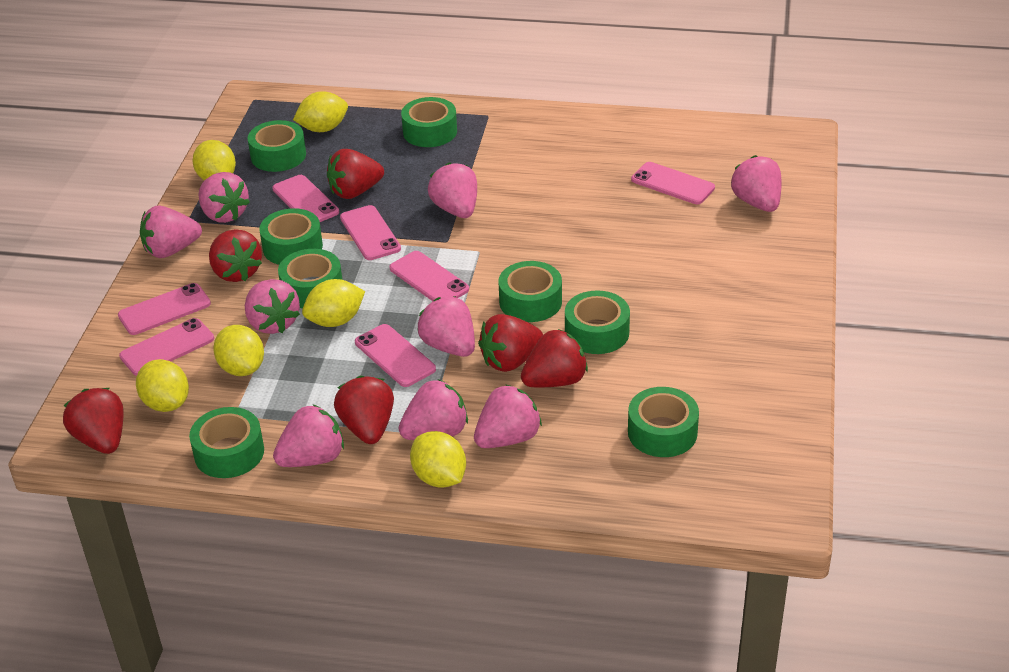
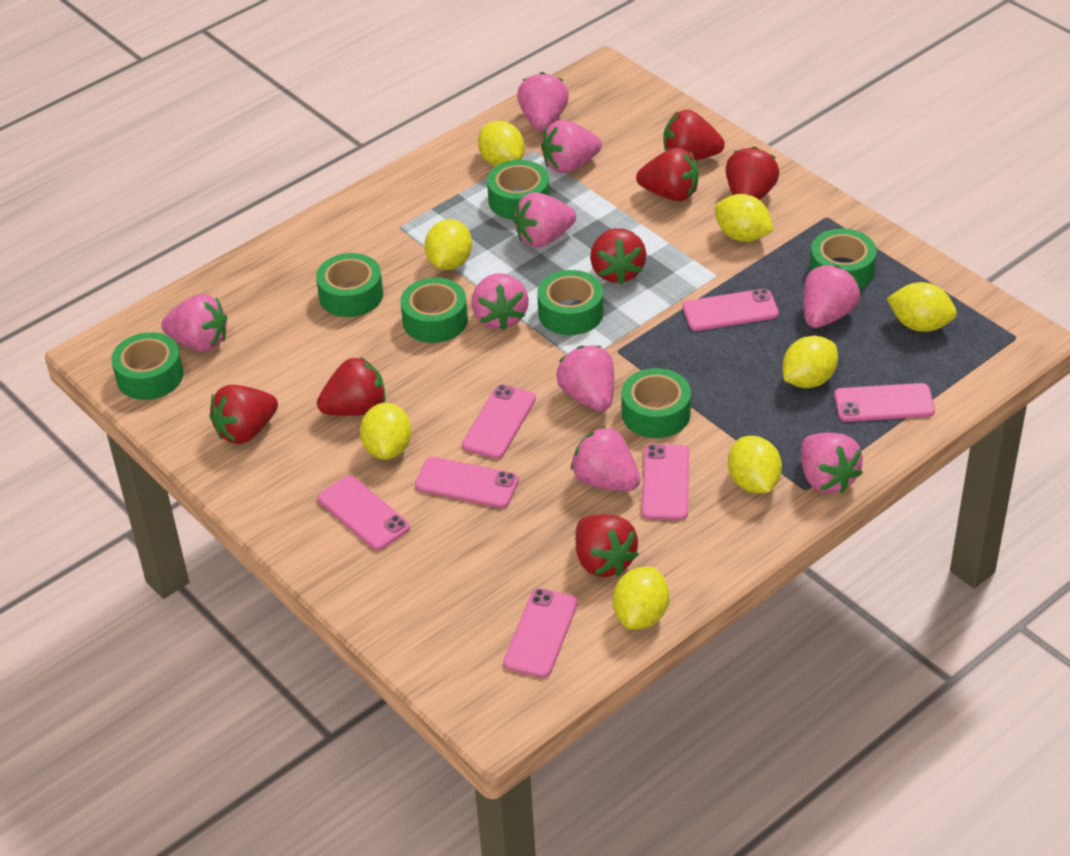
green tape: 8 -> 7
red strawberry: 6 -> 7
yellow lemon: 6 -> 8

